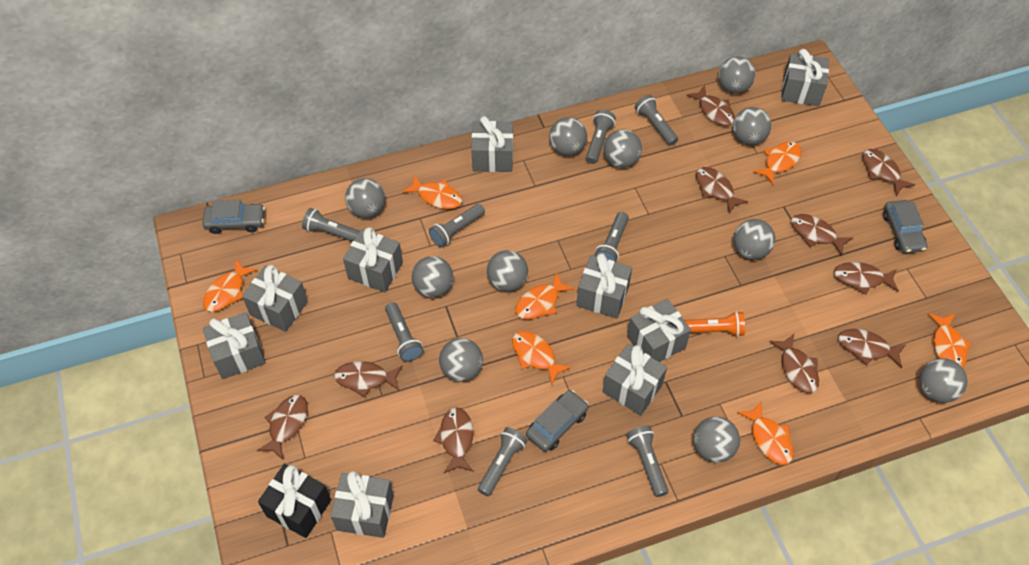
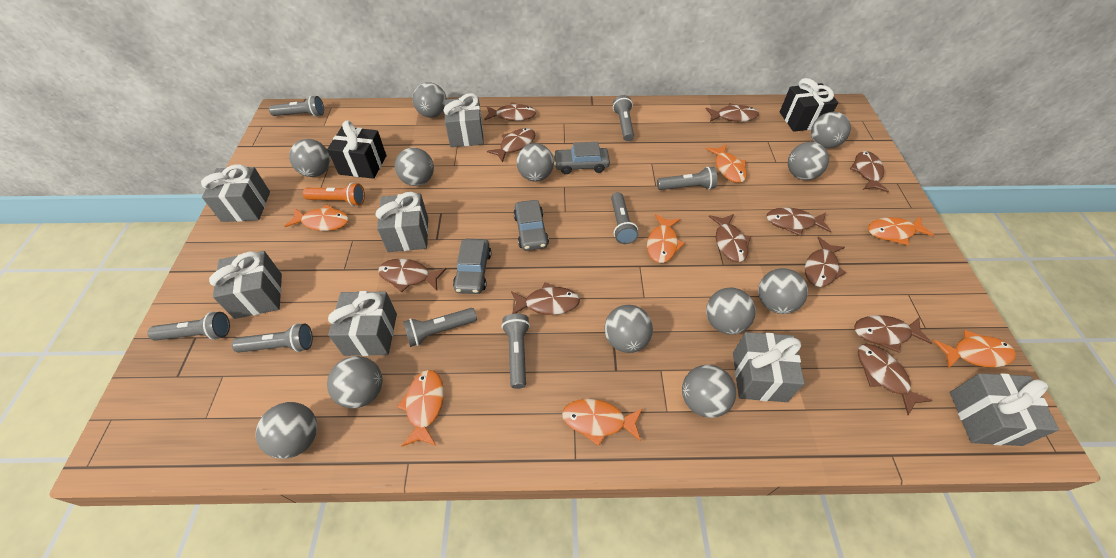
black gift: 1 -> 2
brown fish: 10 -> 11
grey ball: 11 -> 12
grey gift: 9 -> 7

